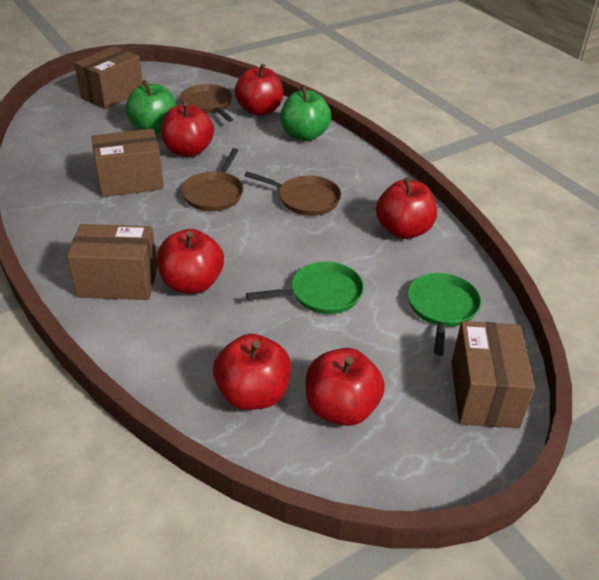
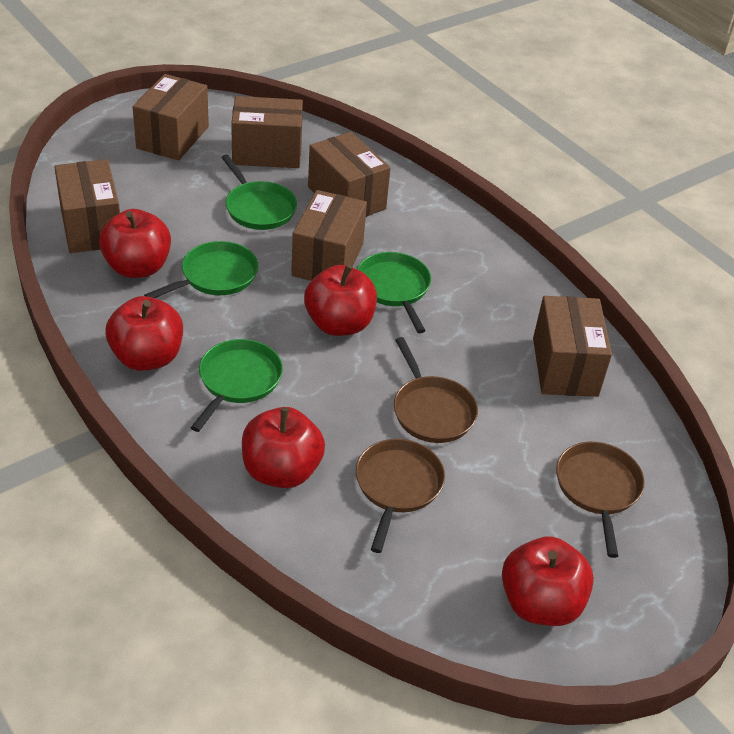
brown box: 4 -> 6
green apple: 2 -> 0
green pan: 2 -> 4
red apple: 6 -> 5

